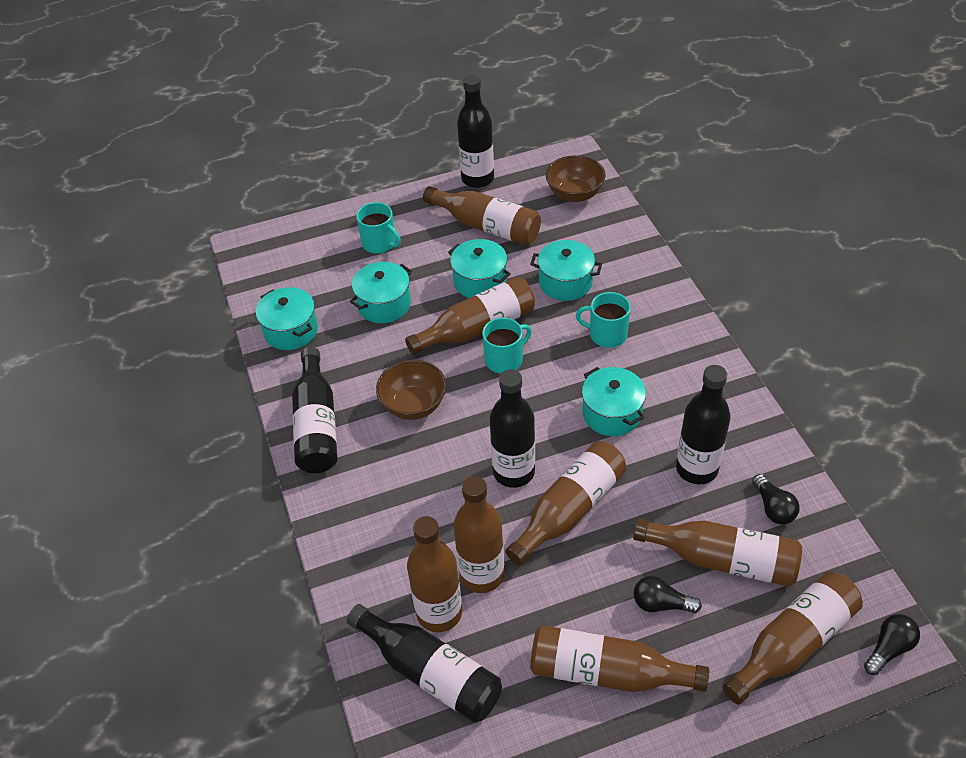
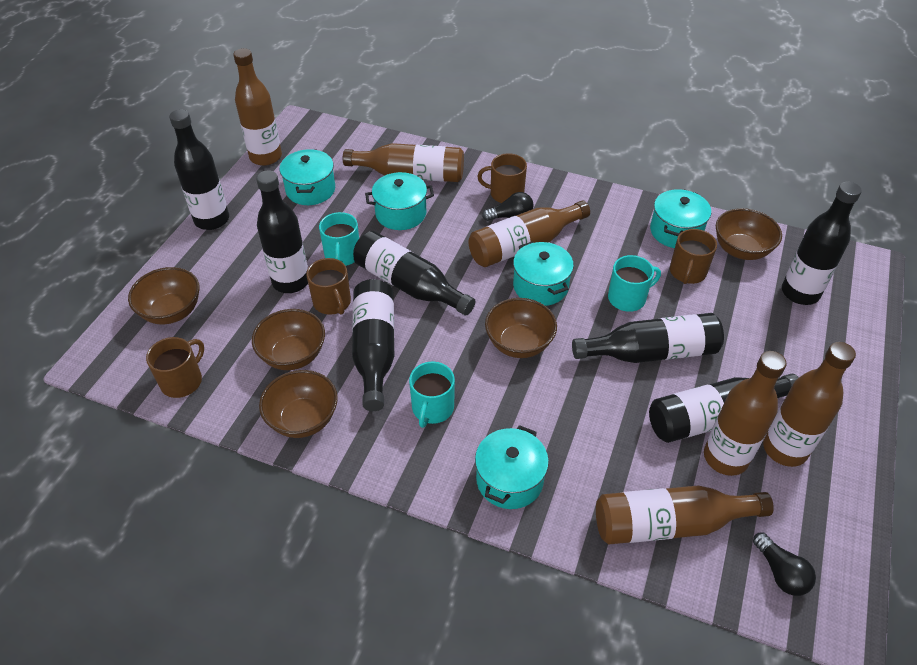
black bottle: 5 -> 7
black light bulb: 3 -> 2
brown bottle: 8 -> 6
brown bowl: 2 -> 5
brown mug: 0 -> 4

